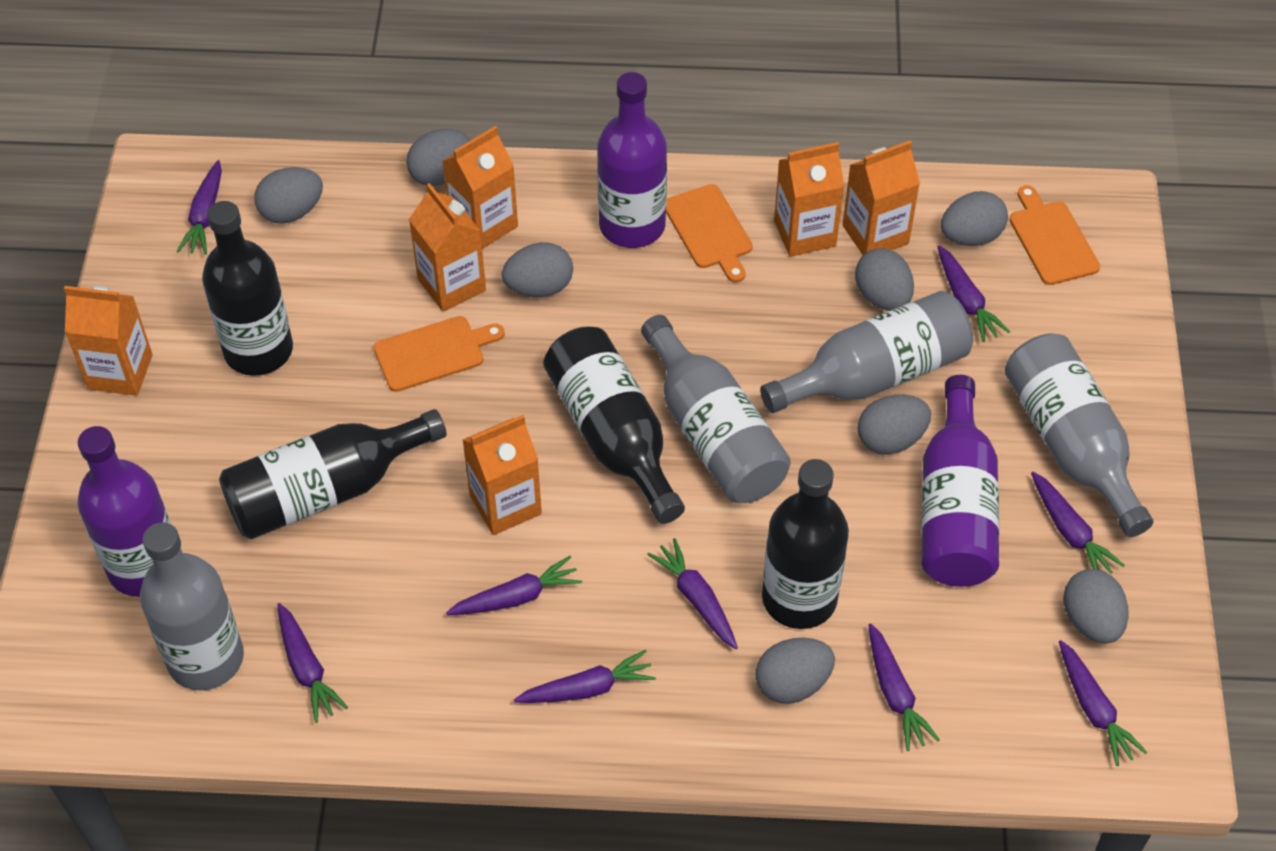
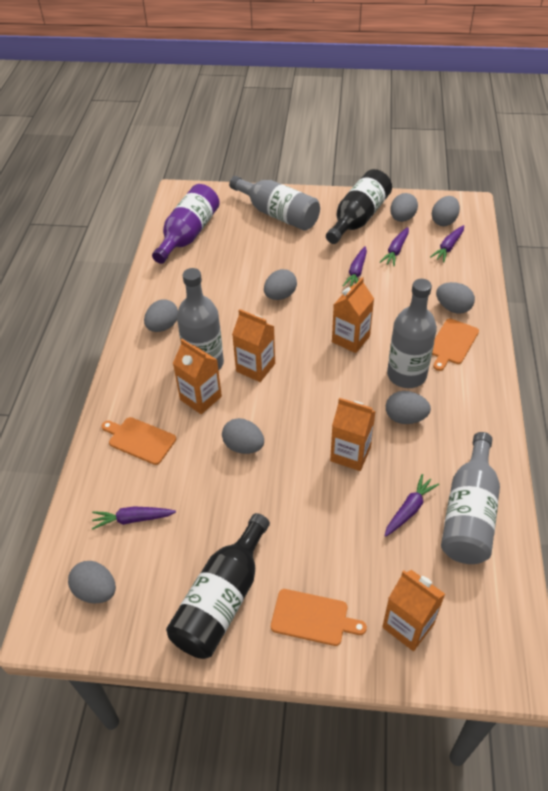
black bottle: 4 -> 2
orange carton: 6 -> 5
purple bottle: 3 -> 1
purple carrot: 9 -> 5

